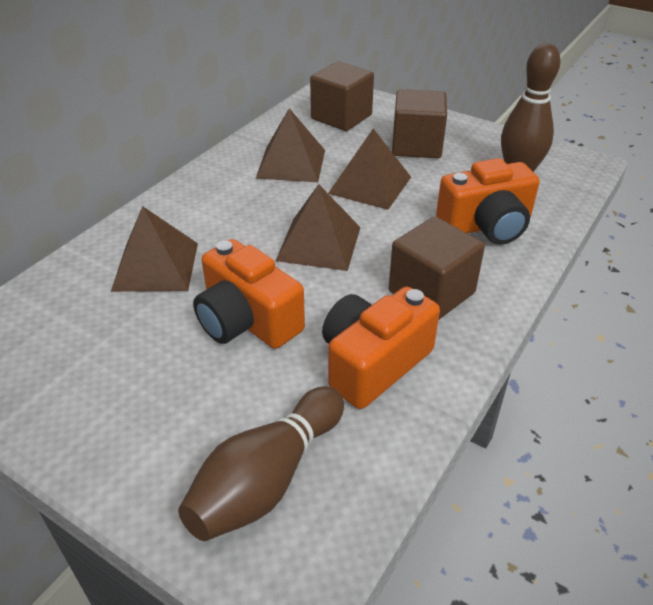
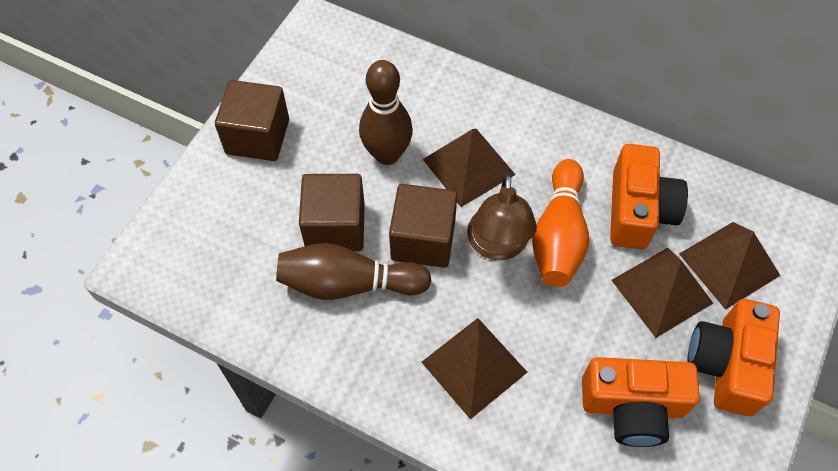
brown lamp: 0 -> 1
orange bowling pin: 0 -> 1

